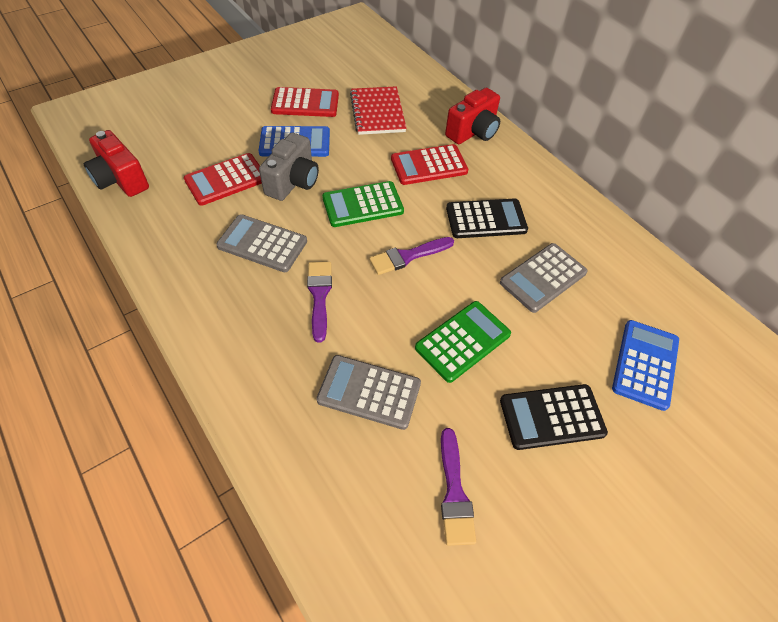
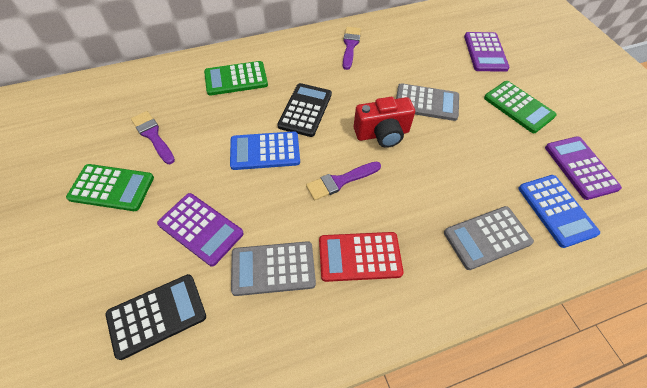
green calculator: 2 -> 3
grey camera: 1 -> 0
purple calculator: 0 -> 3
red calculator: 3 -> 1
red camera: 2 -> 1
red notebook: 1 -> 0

